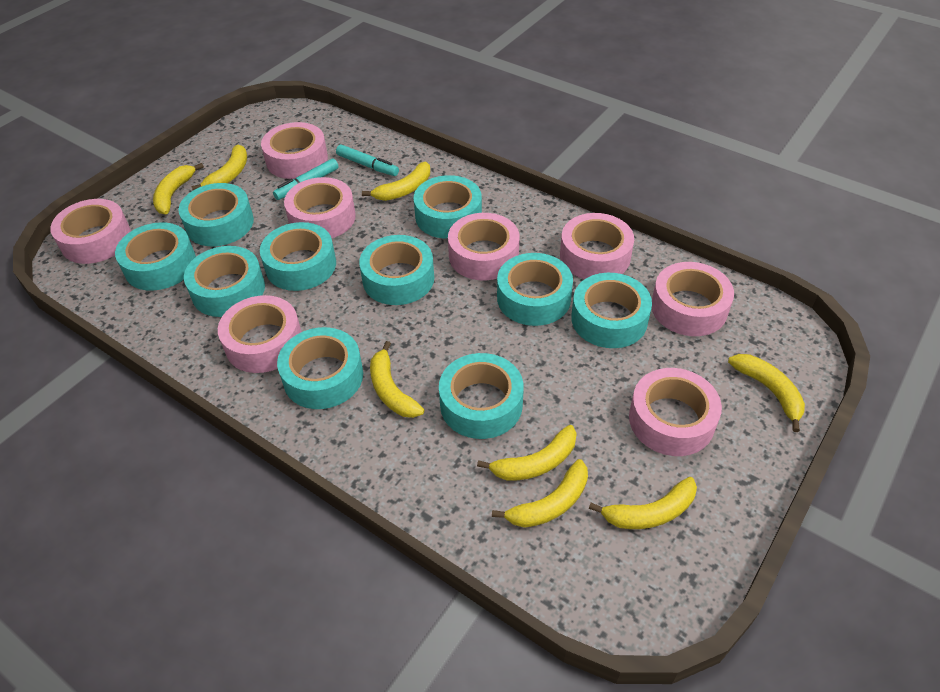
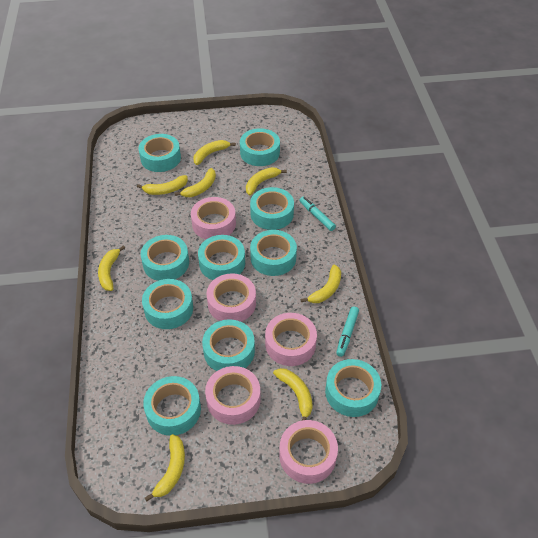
pink tape: 8 -> 5

